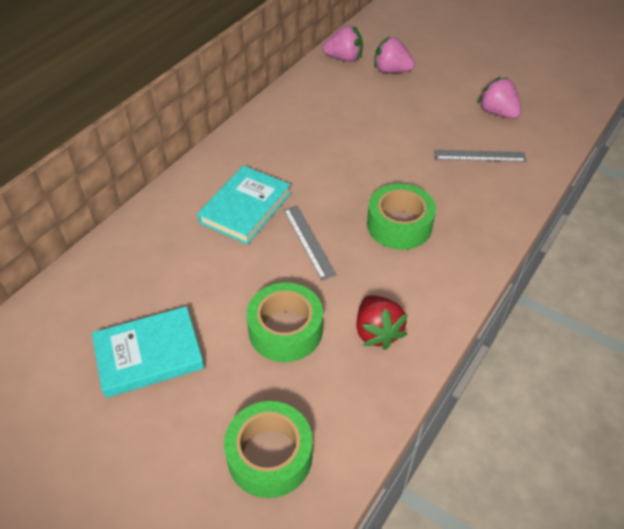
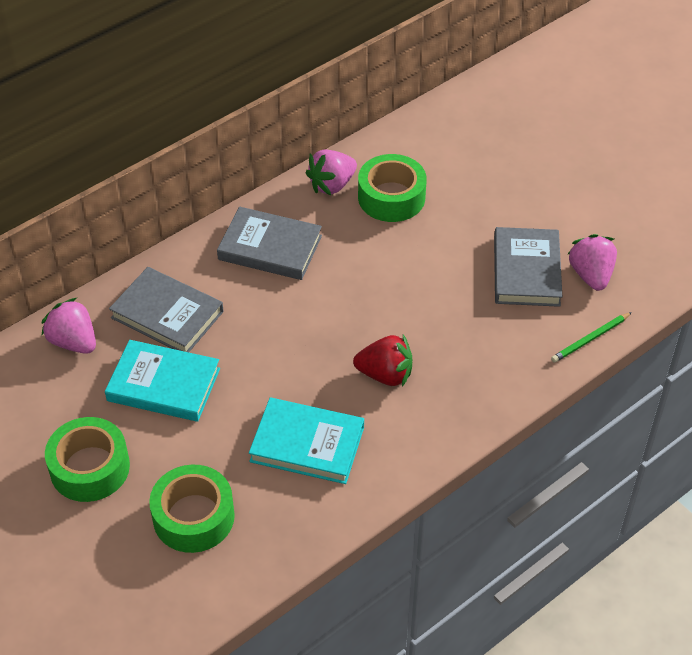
green pencil: 0 -> 1
grey book: 0 -> 3
grey ruler: 2 -> 0

